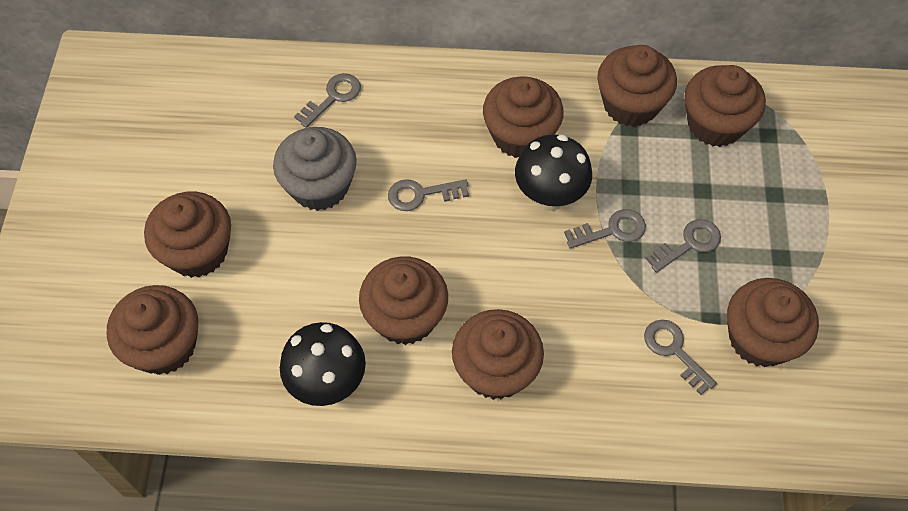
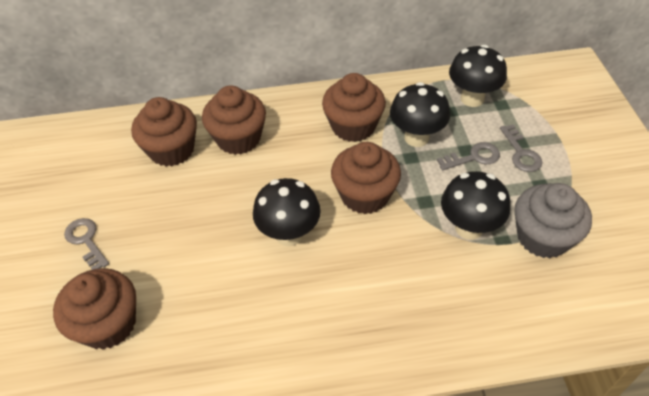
black mushroom: 2 -> 4
brown cupcake: 8 -> 5
grey key: 5 -> 3

